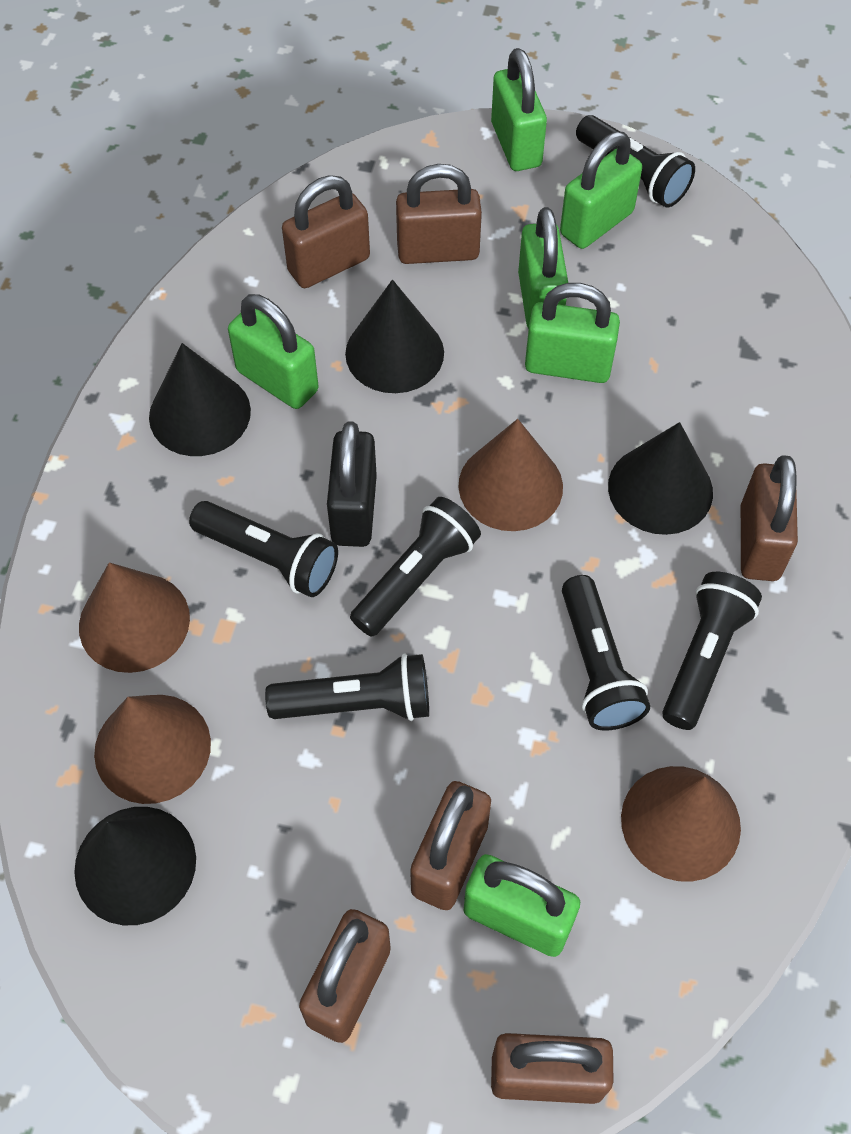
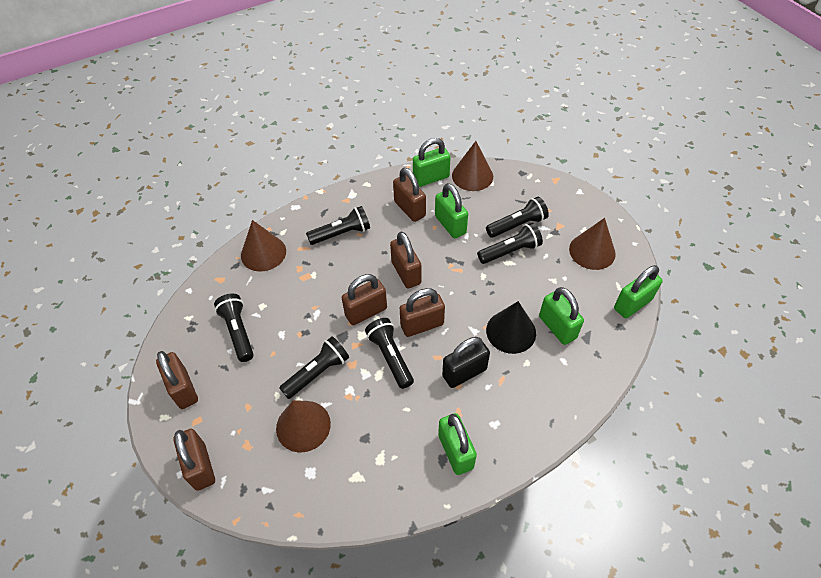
black cone: 4 -> 1
green padlock: 6 -> 5

